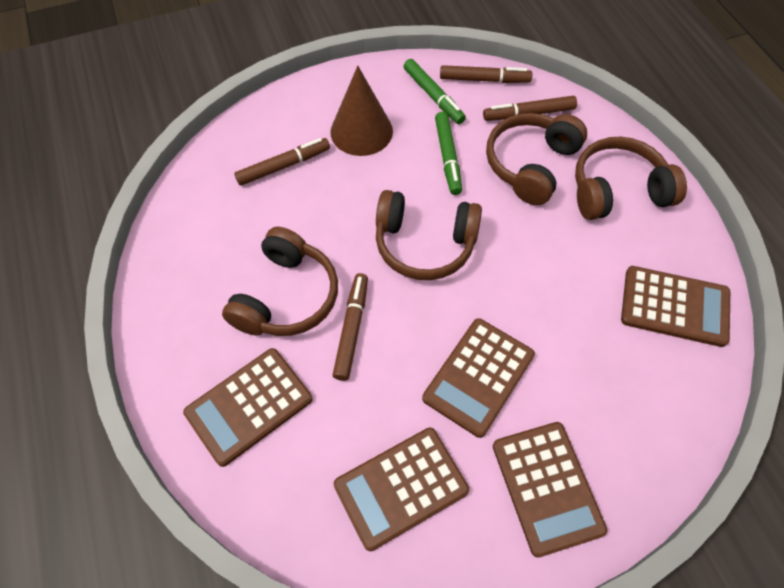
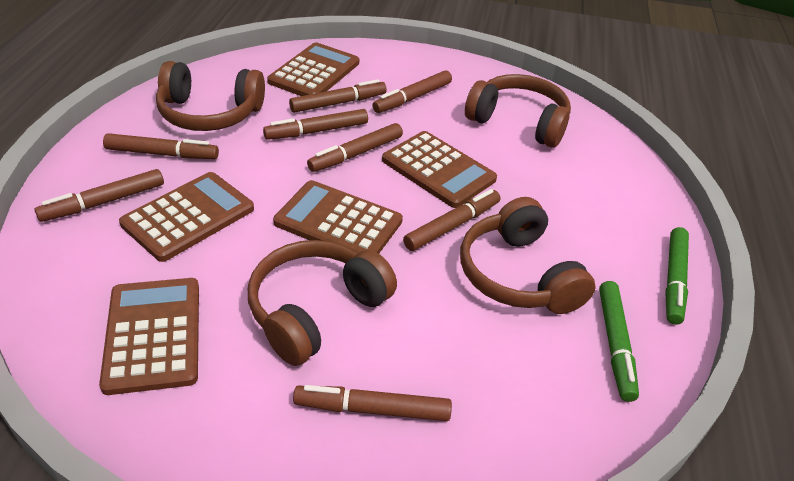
brown cone: 1 -> 0
brown marker: 4 -> 8

